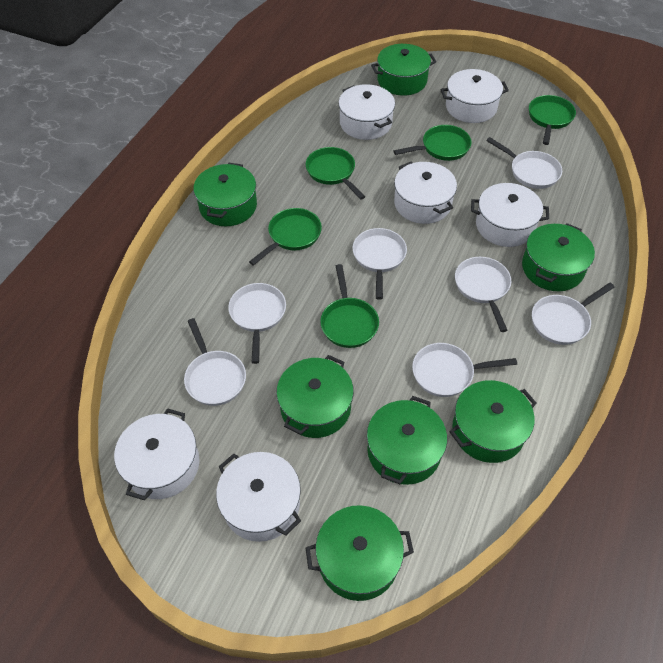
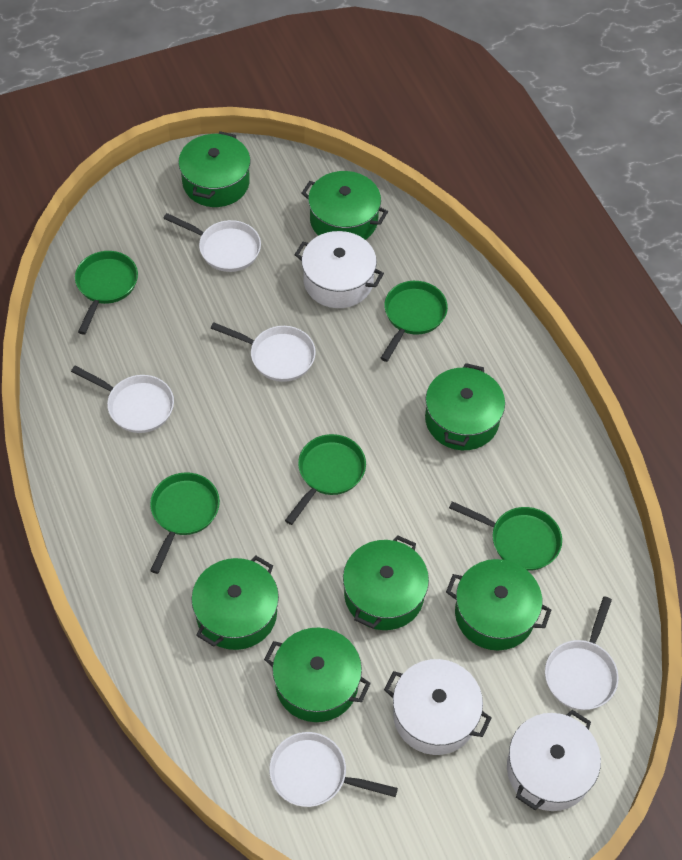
white pan: 7 -> 5
white pot: 6 -> 3

